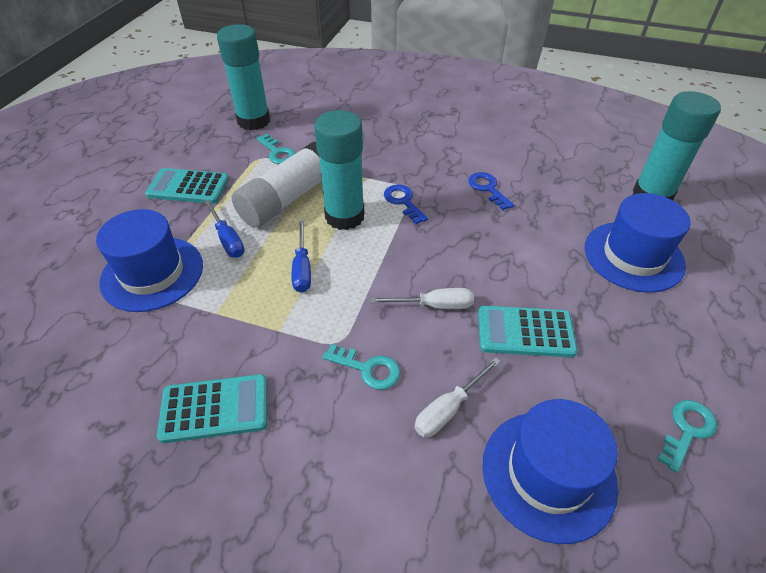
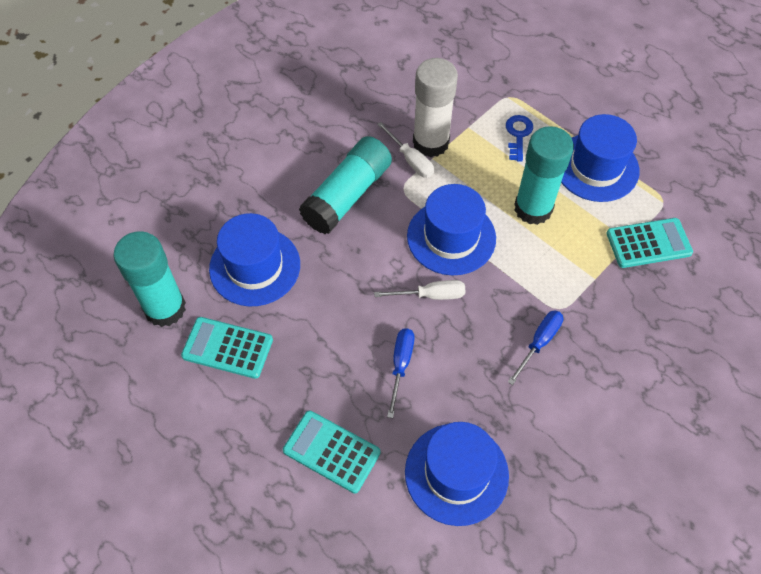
blue hat: 3 -> 4
blue key: 2 -> 1
turquoise key: 3 -> 0

